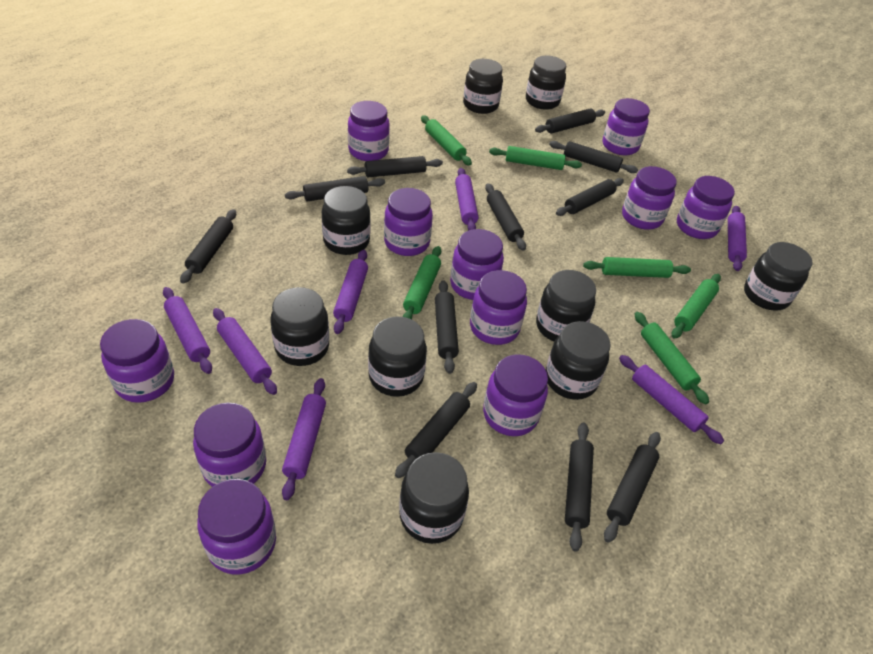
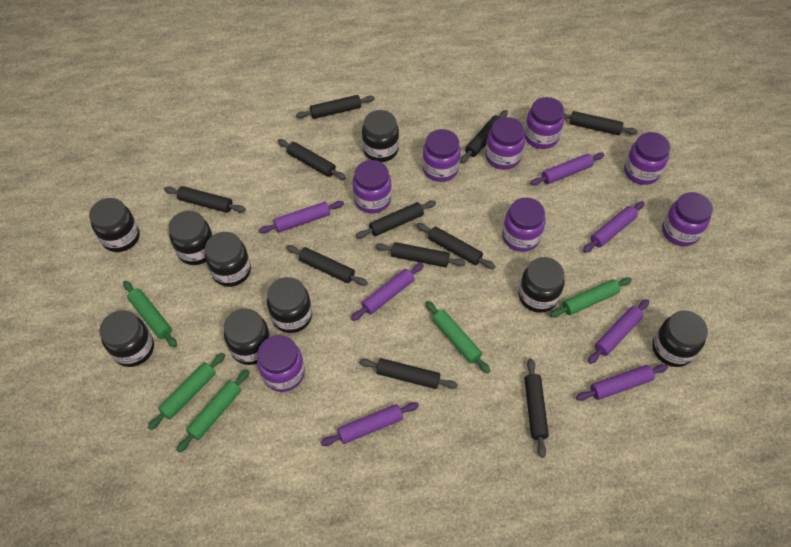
green rolling pin: 6 -> 5
purple jar: 11 -> 8

